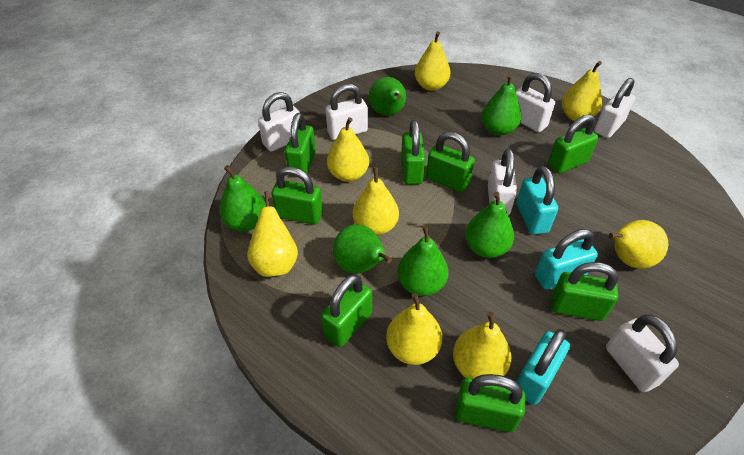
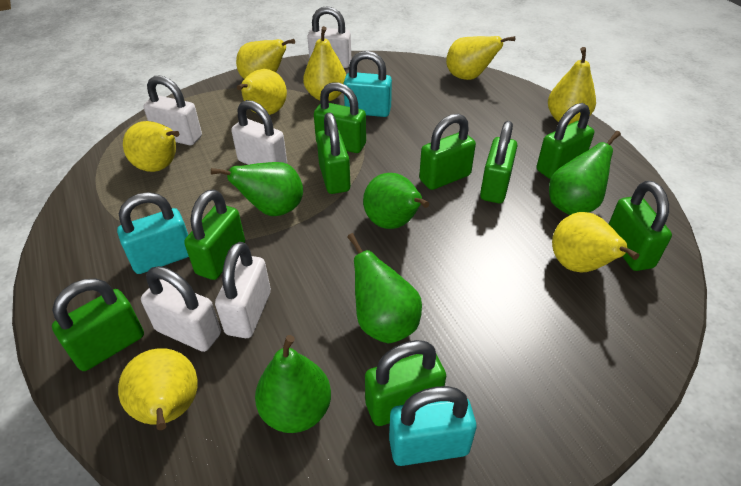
green padlock: 8 -> 9
green pear: 6 -> 5
white padlock: 6 -> 5

